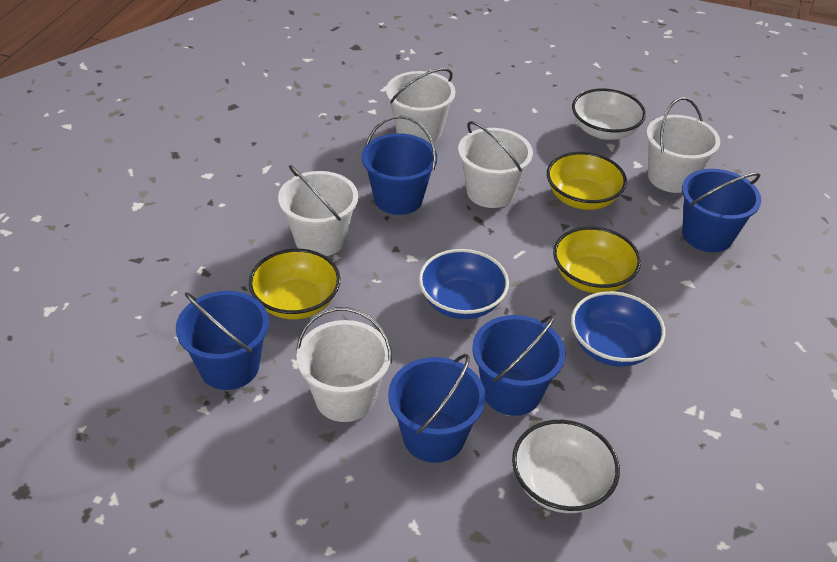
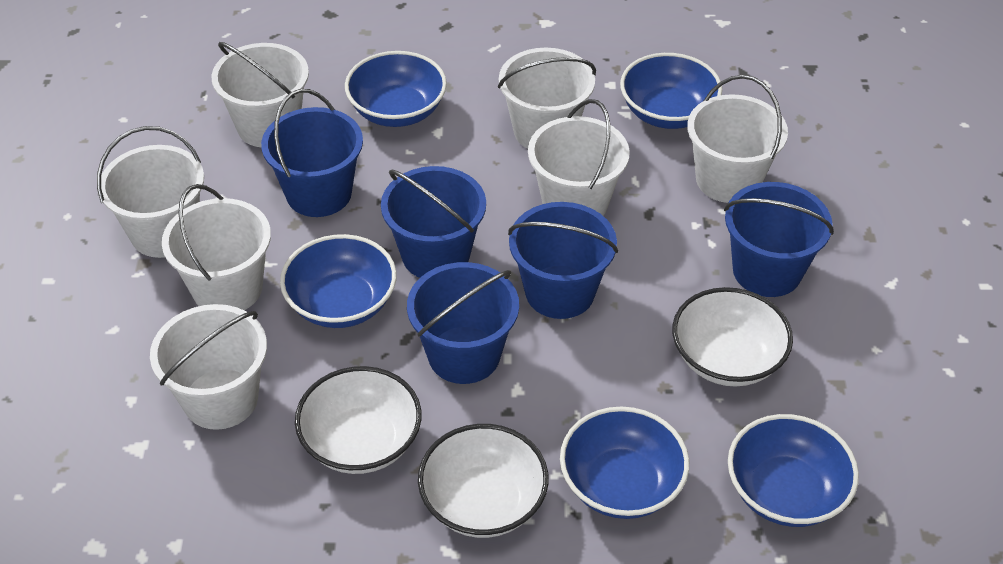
blue bowl: 2 -> 5
white bowl: 2 -> 3
white bucket: 5 -> 7
yellow bowl: 3 -> 0

